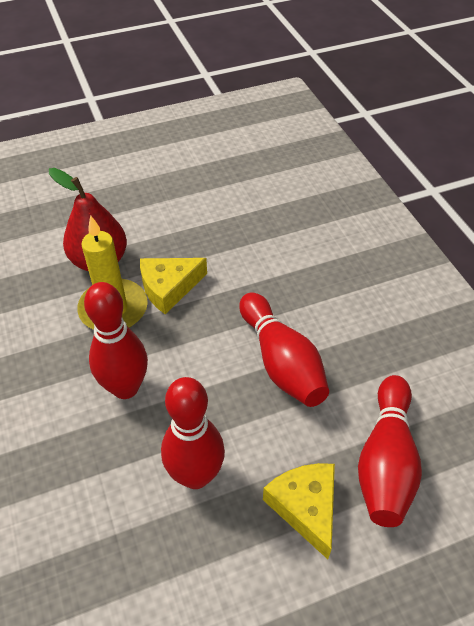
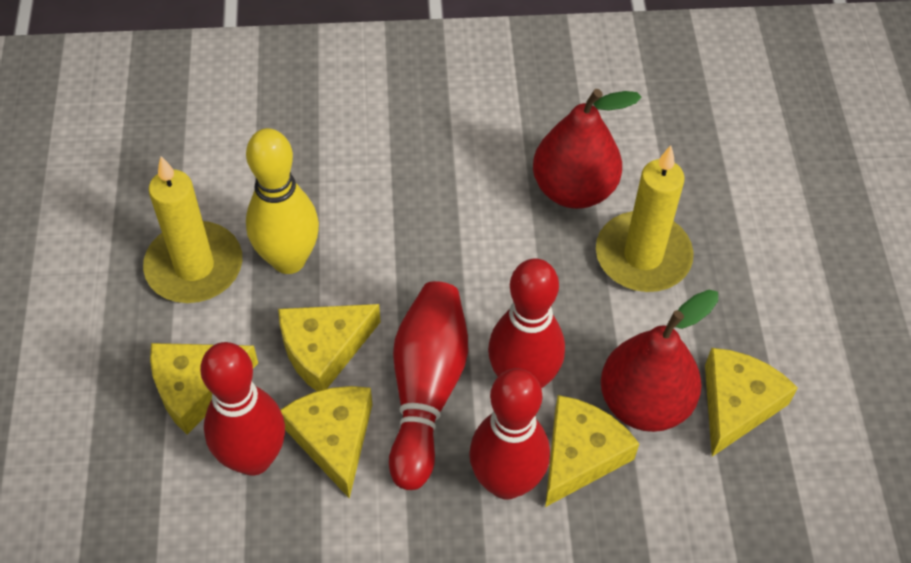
red pear: 1 -> 2
yellow bowling pin: 0 -> 1
yellow candle: 1 -> 2
yellow cheese: 2 -> 5

